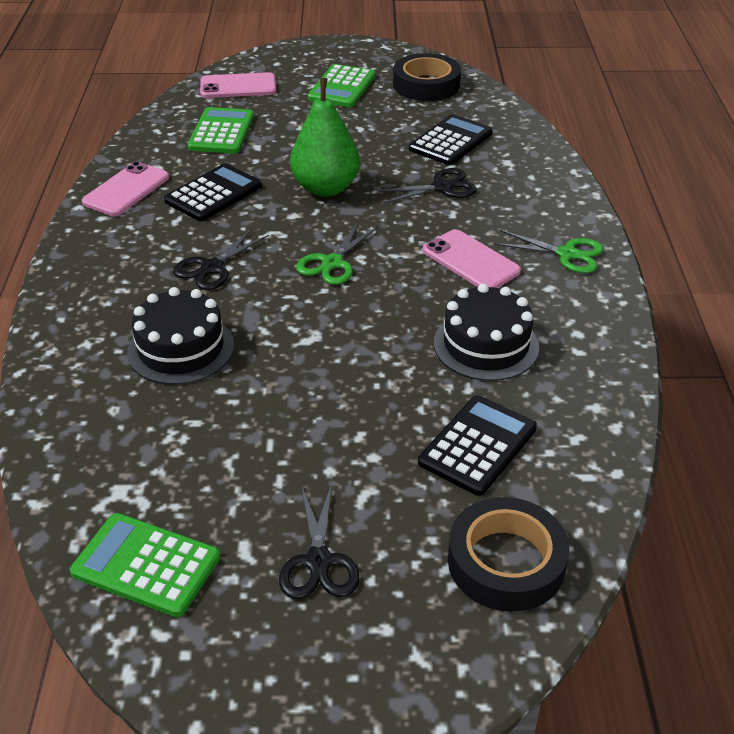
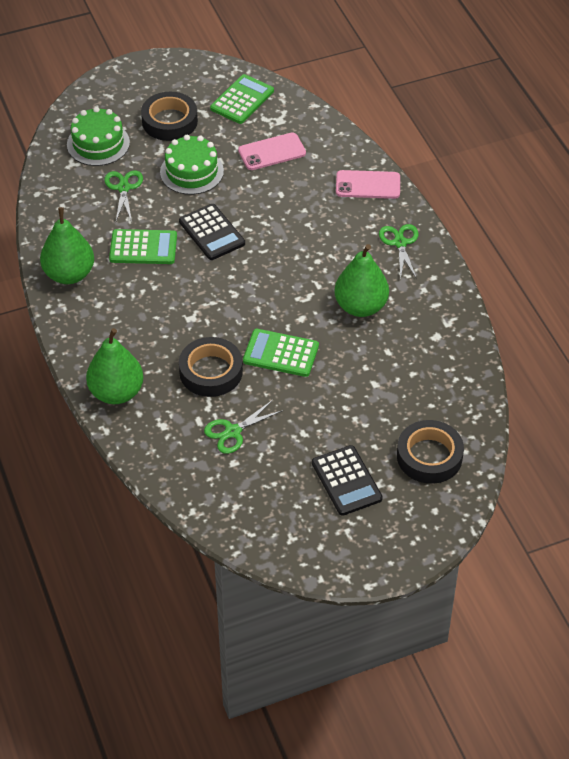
black cake: 2 -> 0
black calculator: 3 -> 2
black scissors: 3 -> 0
black tape: 2 -> 3
green cake: 0 -> 2
green pear: 1 -> 3
green scissors: 2 -> 3
pink phone: 3 -> 2

